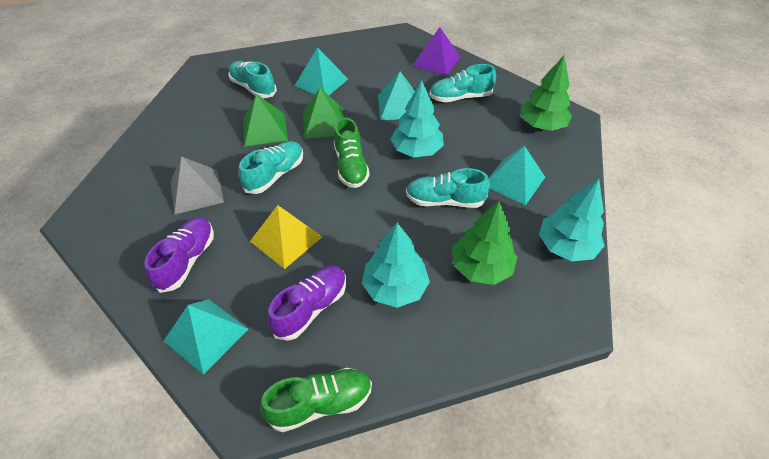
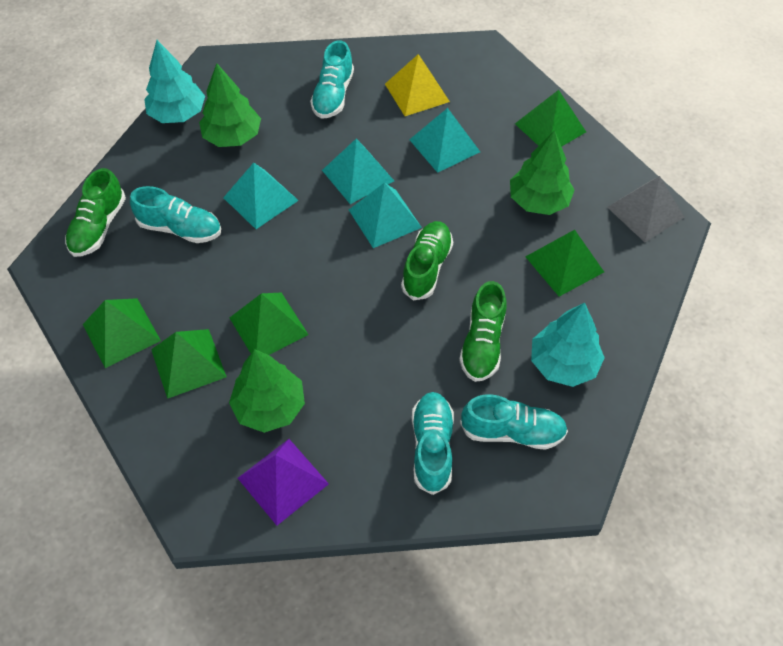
green pyramid: 2 -> 5
green shoe: 2 -> 3
green tree: 2 -> 3
purple shoe: 2 -> 0
turquoise tree: 3 -> 2

